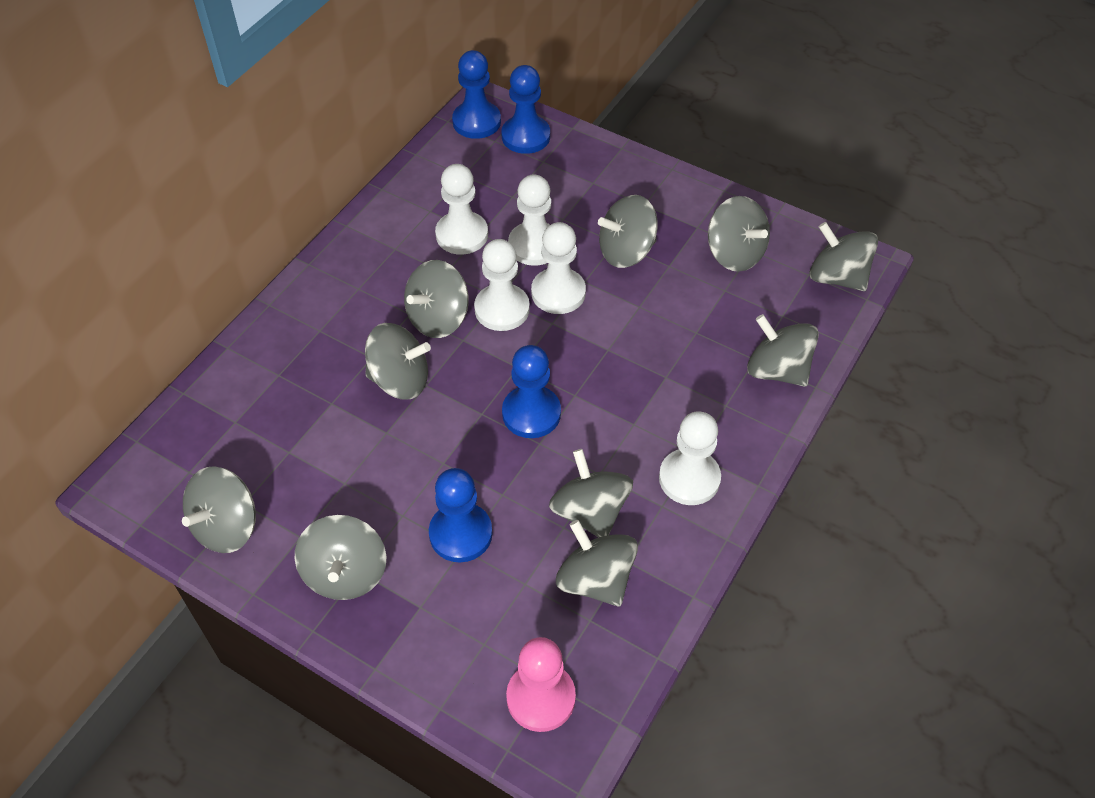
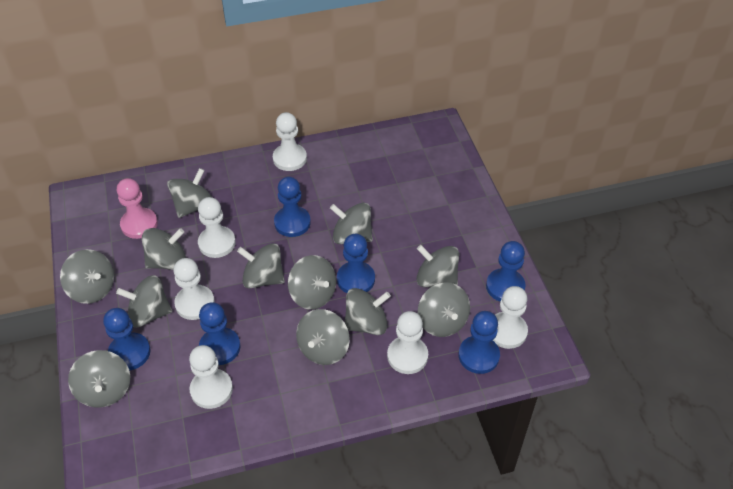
blue pawn: 4 -> 6
grey spinning top: 10 -> 12
white pawn: 5 -> 6

